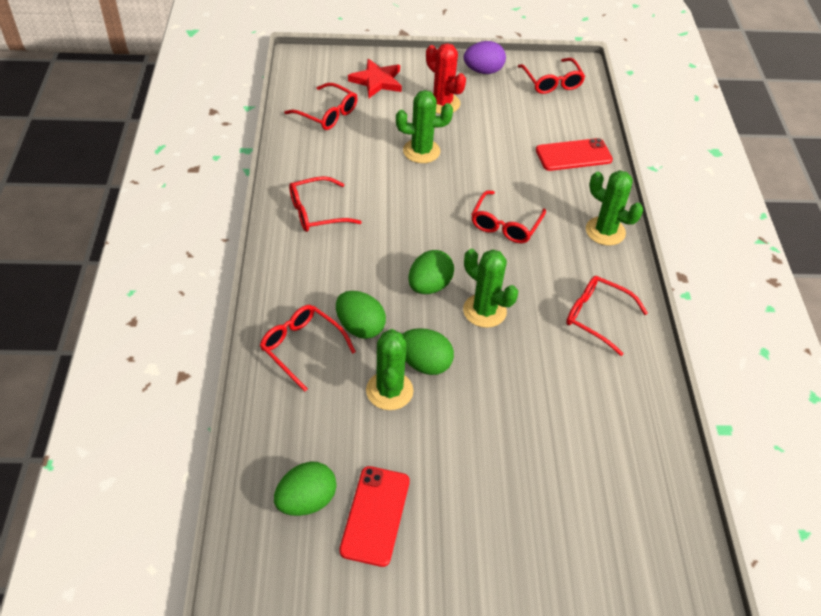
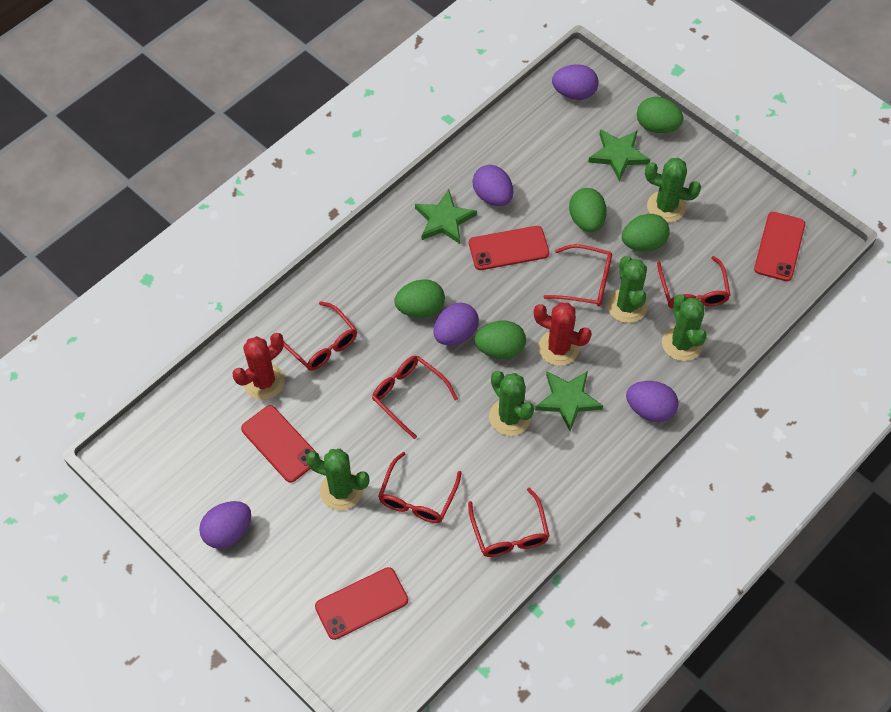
green cactus: 4 -> 5
green egg: 4 -> 5
green star: 0 -> 3
purple egg: 1 -> 5
red cactus: 1 -> 2
red phone: 2 -> 4
red star: 1 -> 0

